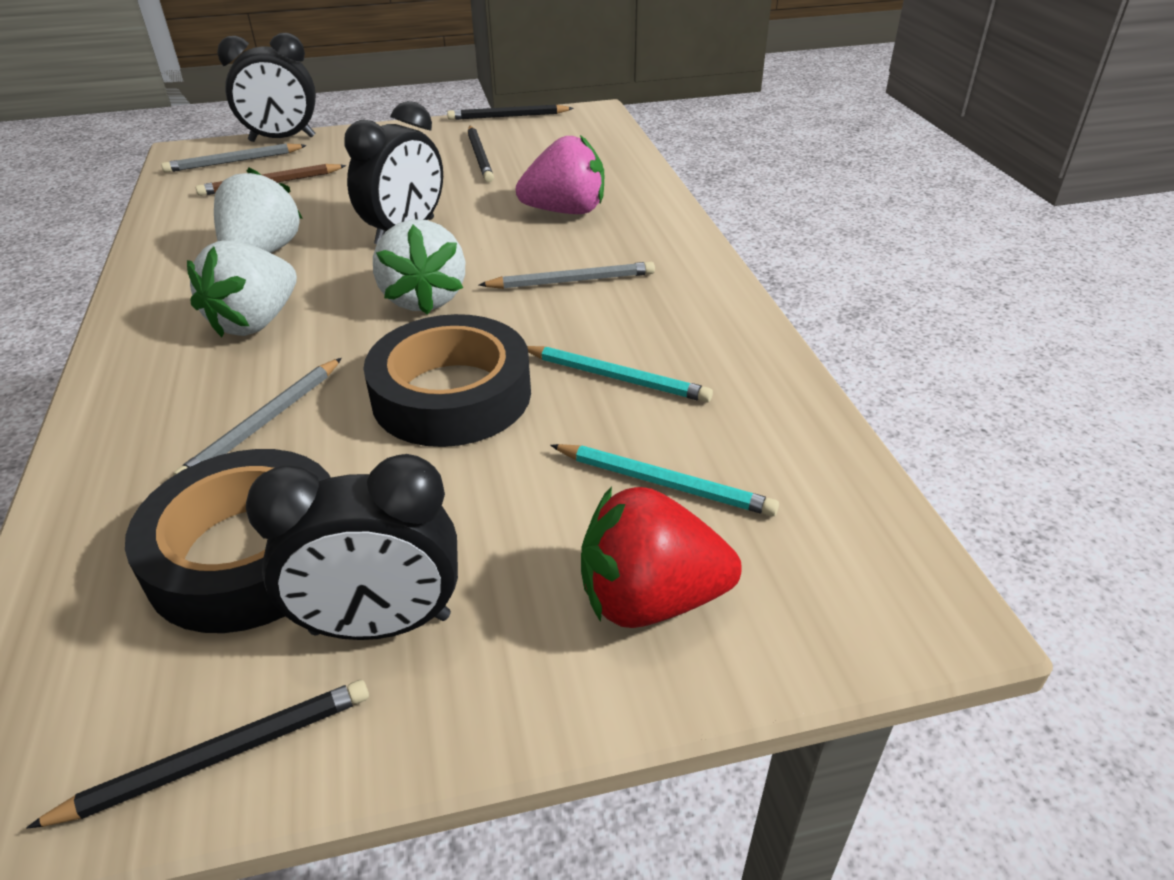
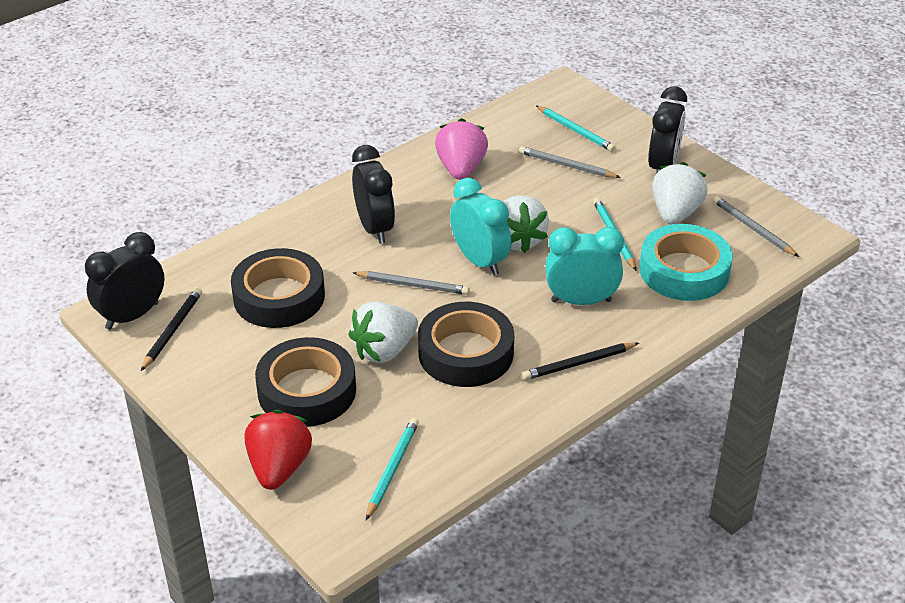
black pencil: 3 -> 2
black tape: 2 -> 3
brown pencil: 1 -> 0
turquoise clock: 0 -> 2
turquoise pencil: 2 -> 3
turquoise tape: 0 -> 1

